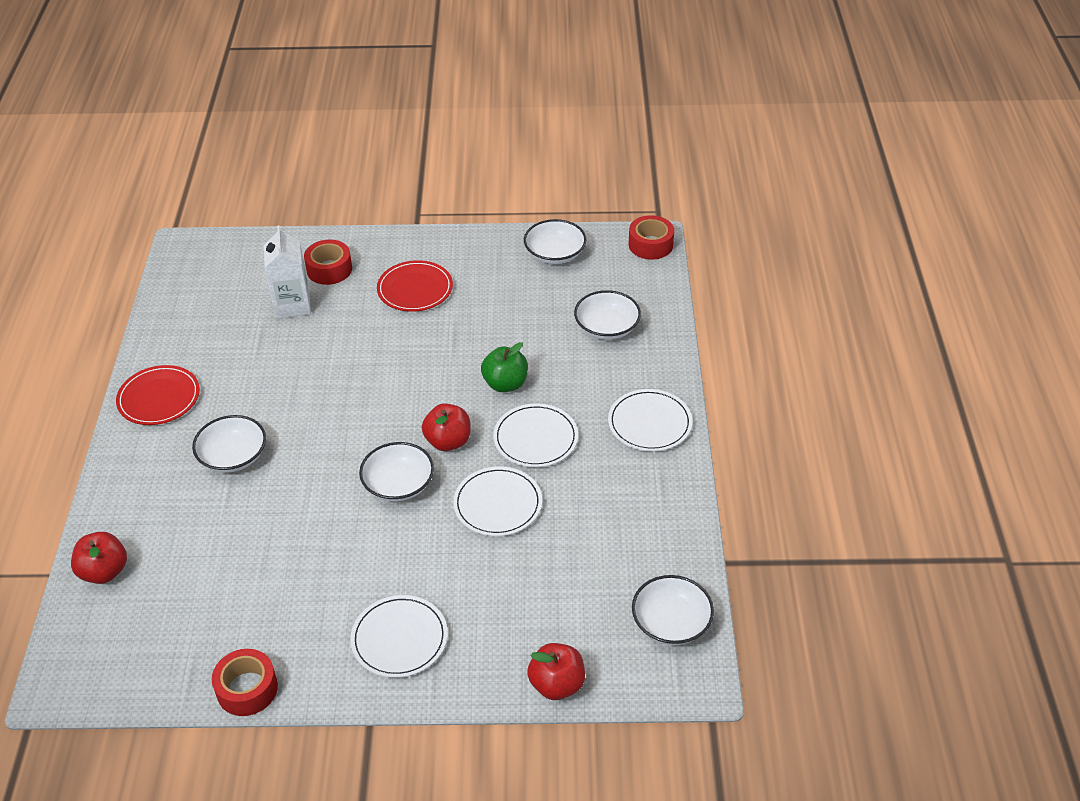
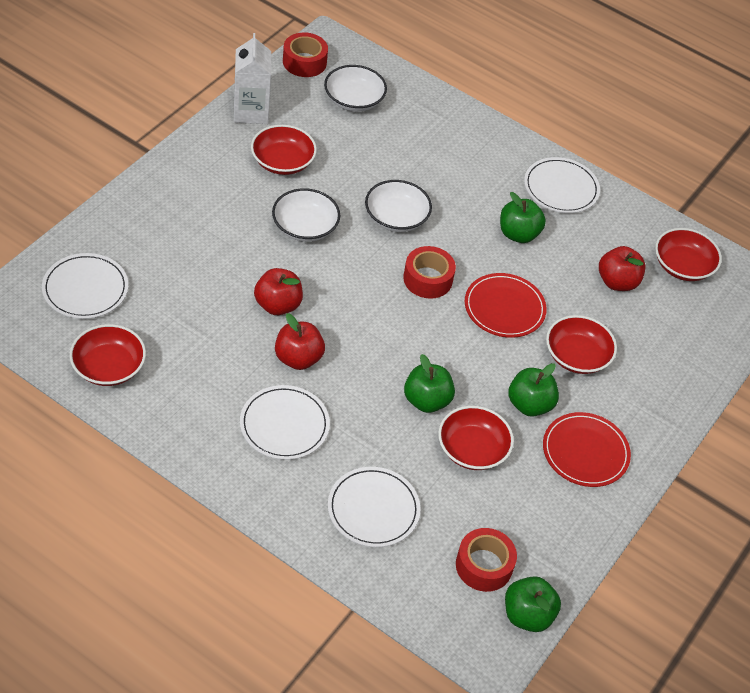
green apple: 1 -> 4
red bowl: 0 -> 5
white bowl: 5 -> 3

